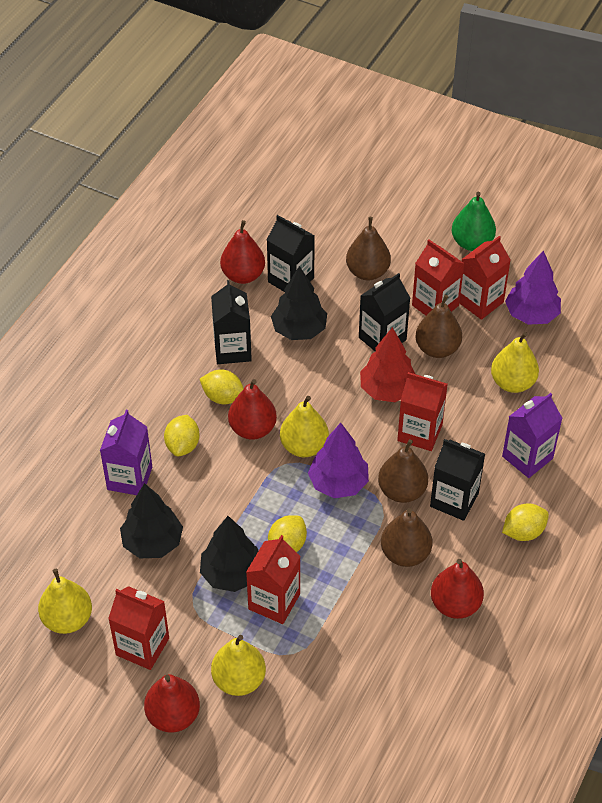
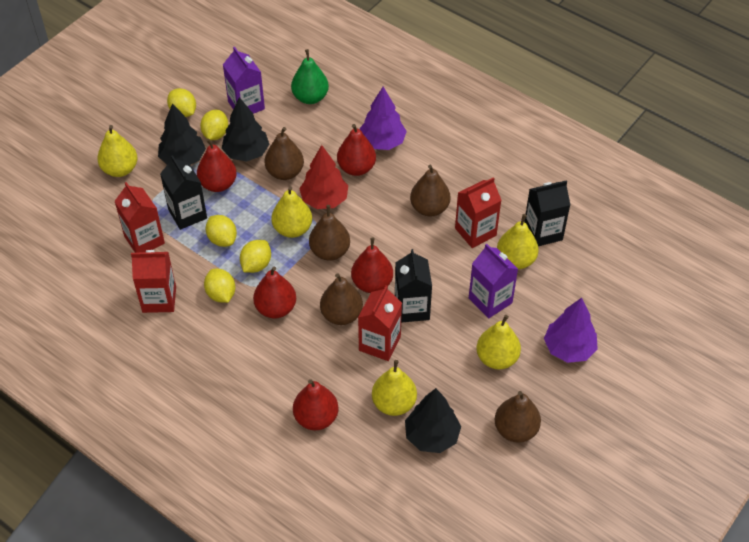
black carton: 4 -> 3
brown pear: 4 -> 5
red carton: 5 -> 4
red pear: 4 -> 5
yellow lemon: 4 -> 5
yellow pear: 4 -> 5

